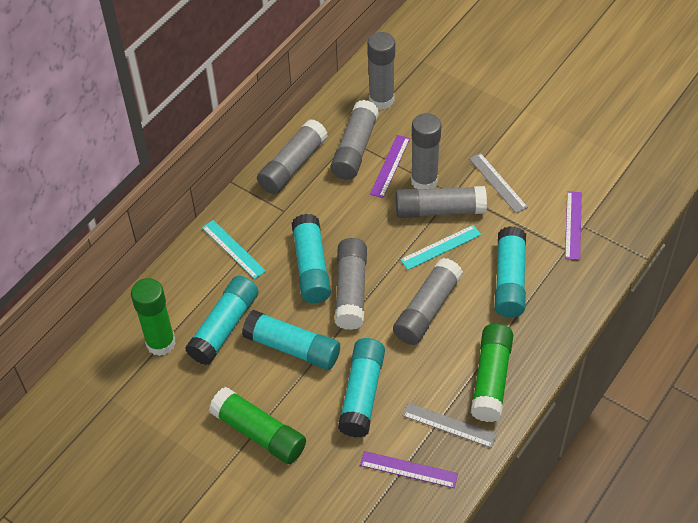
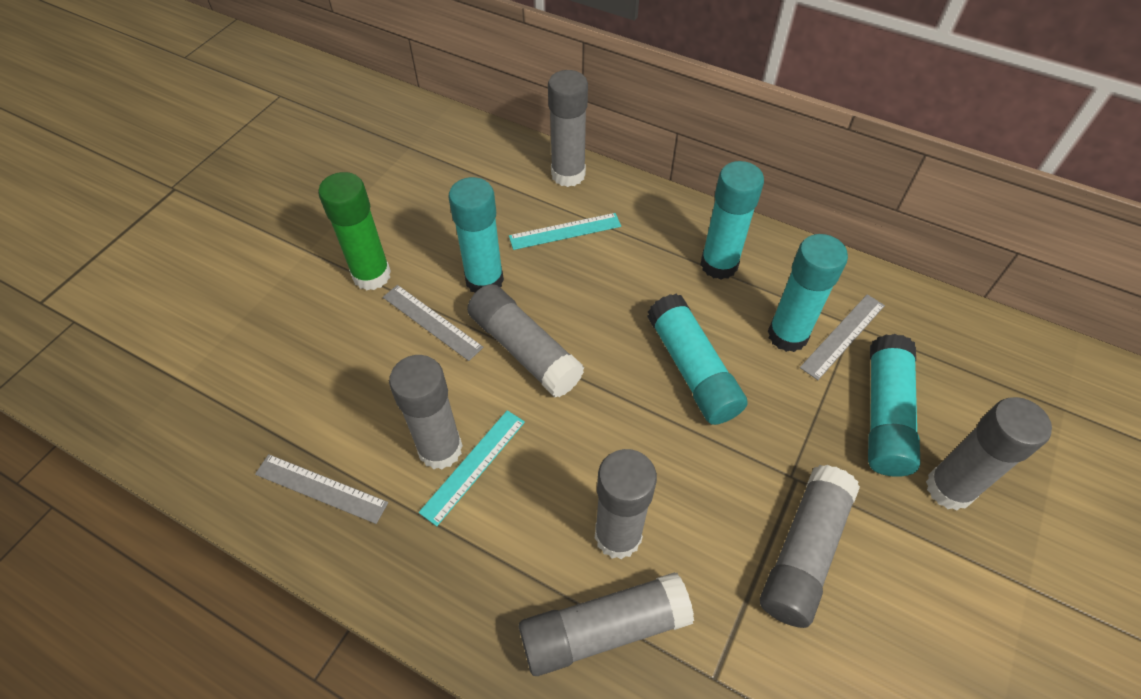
green glue stick: 3 -> 1
grey ruler: 2 -> 3
purple ruler: 3 -> 0

